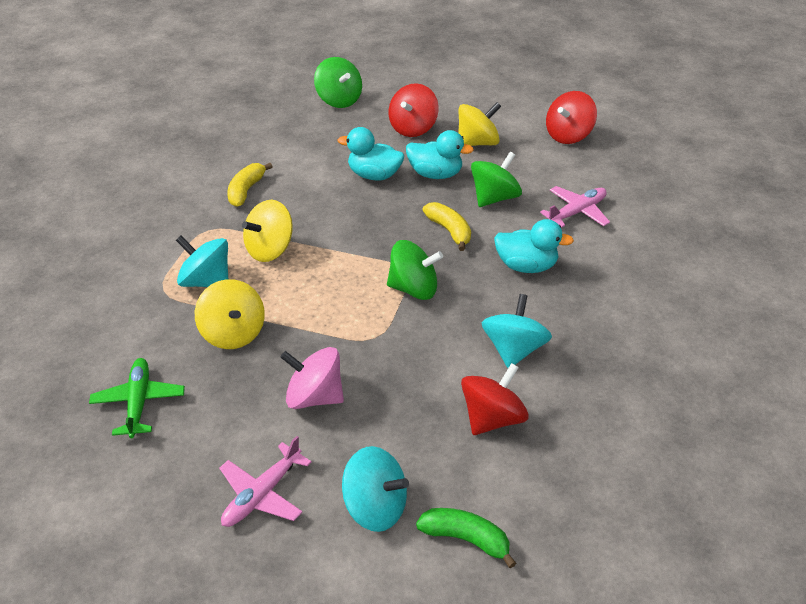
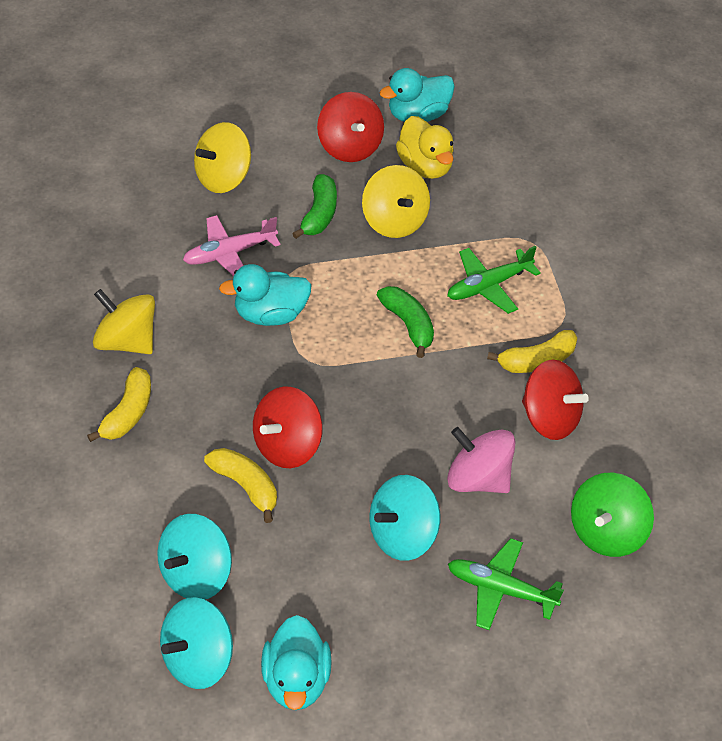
green banana: 1 -> 2
green plane: 1 -> 2
green spinning top: 3 -> 1
pink plane: 2 -> 1
yellow banana: 2 -> 3
yellow duck: 0 -> 1

